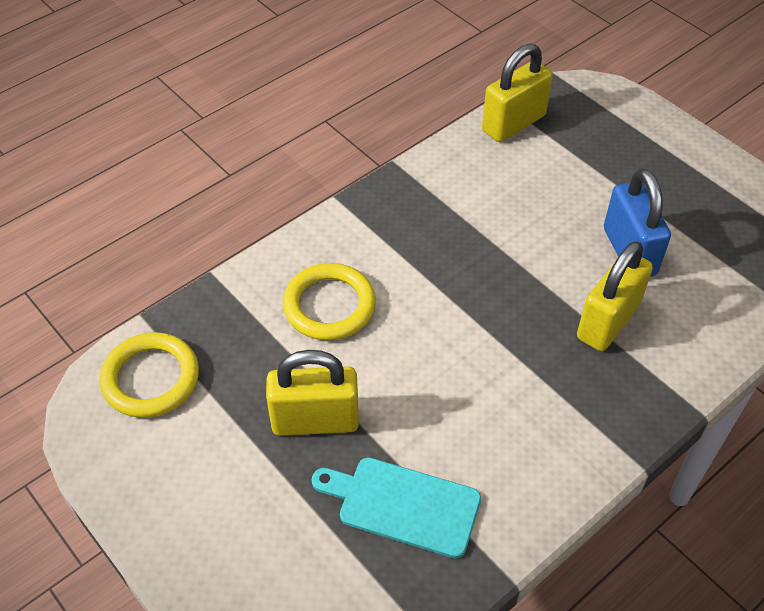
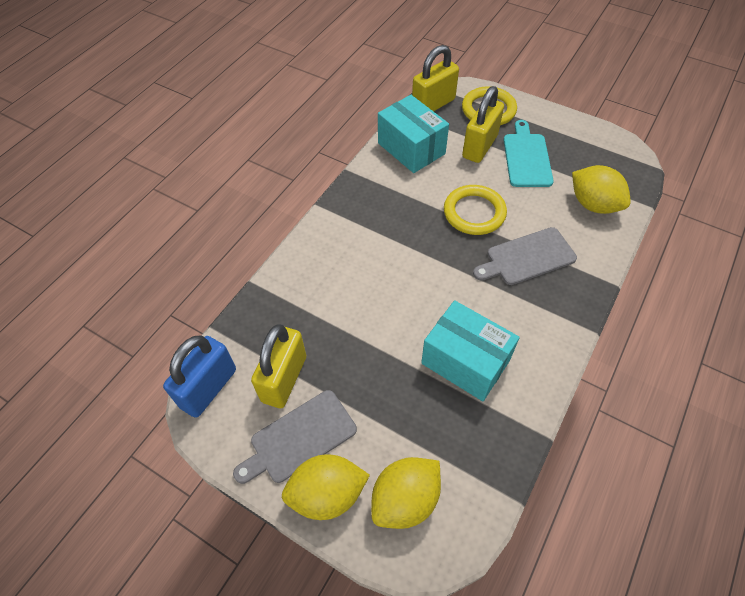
grey cutting board: 0 -> 2
turquoise box: 0 -> 2
yellow lemon: 0 -> 3

